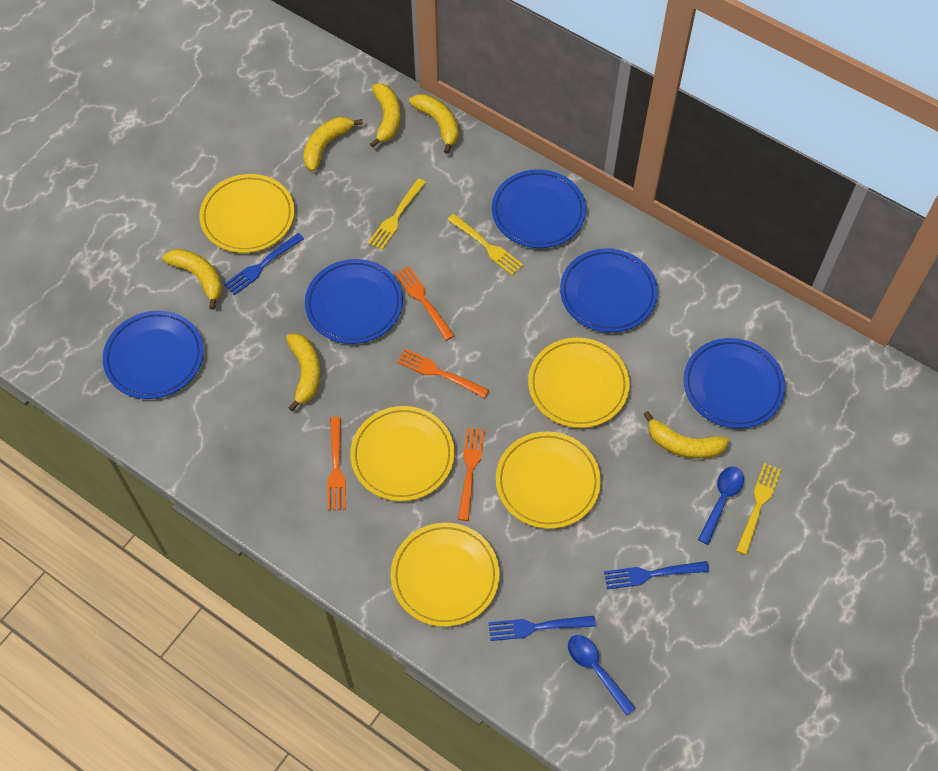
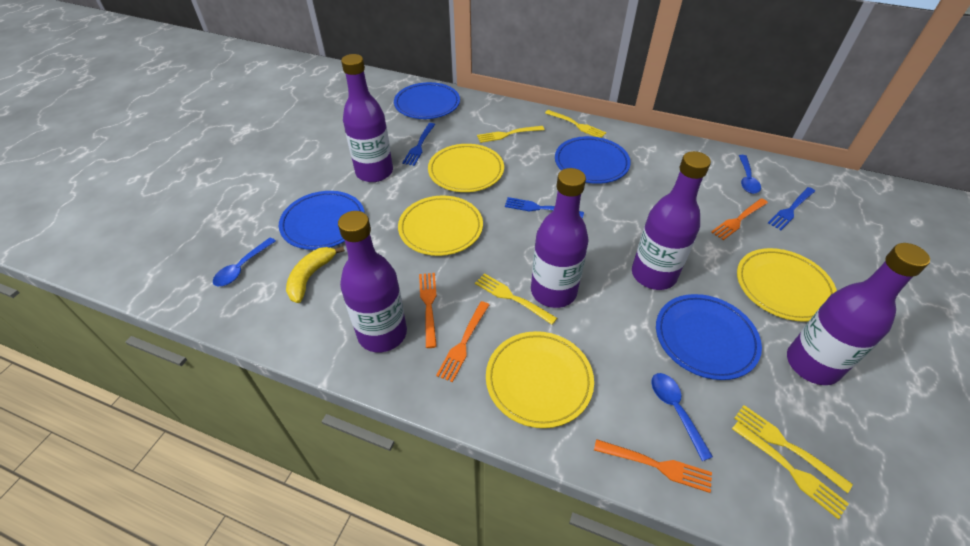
blue plate: 5 -> 4
blue spoon: 2 -> 3
purple bottle: 0 -> 5
yellow banana: 6 -> 1
yellow fork: 3 -> 5
yellow plate: 5 -> 4

